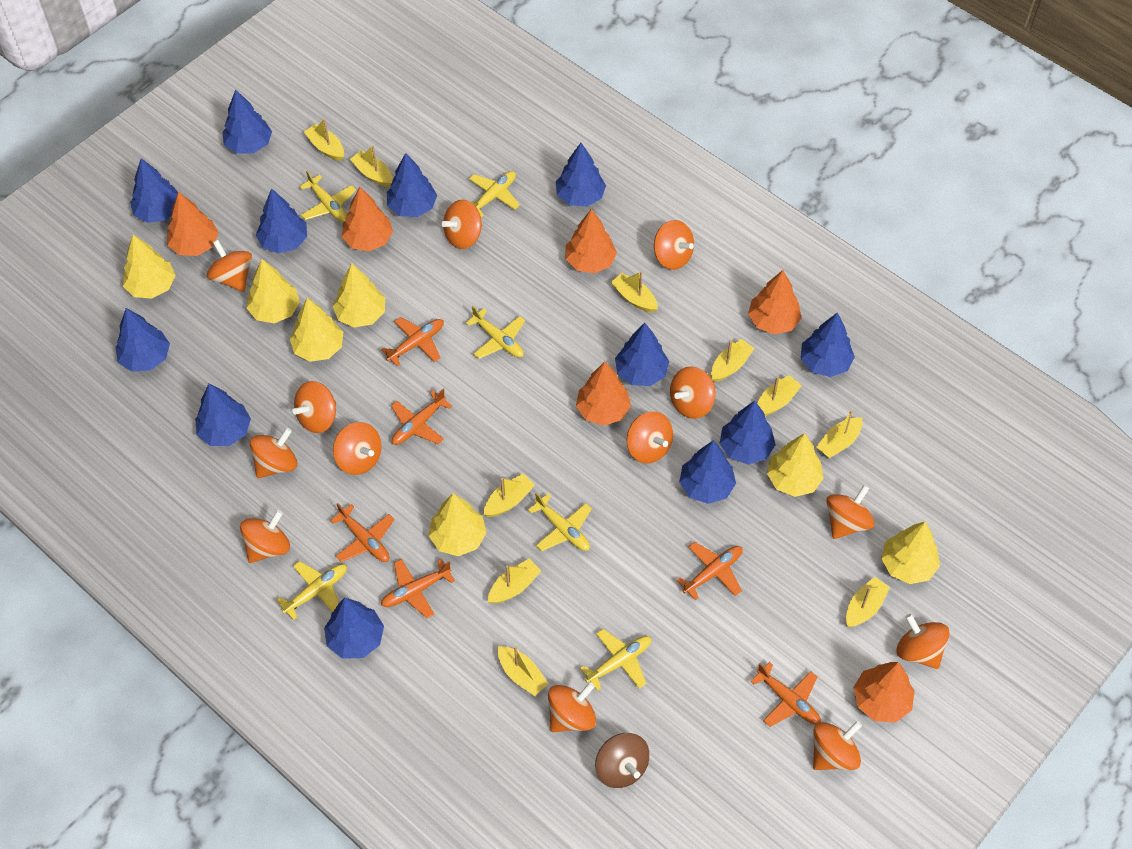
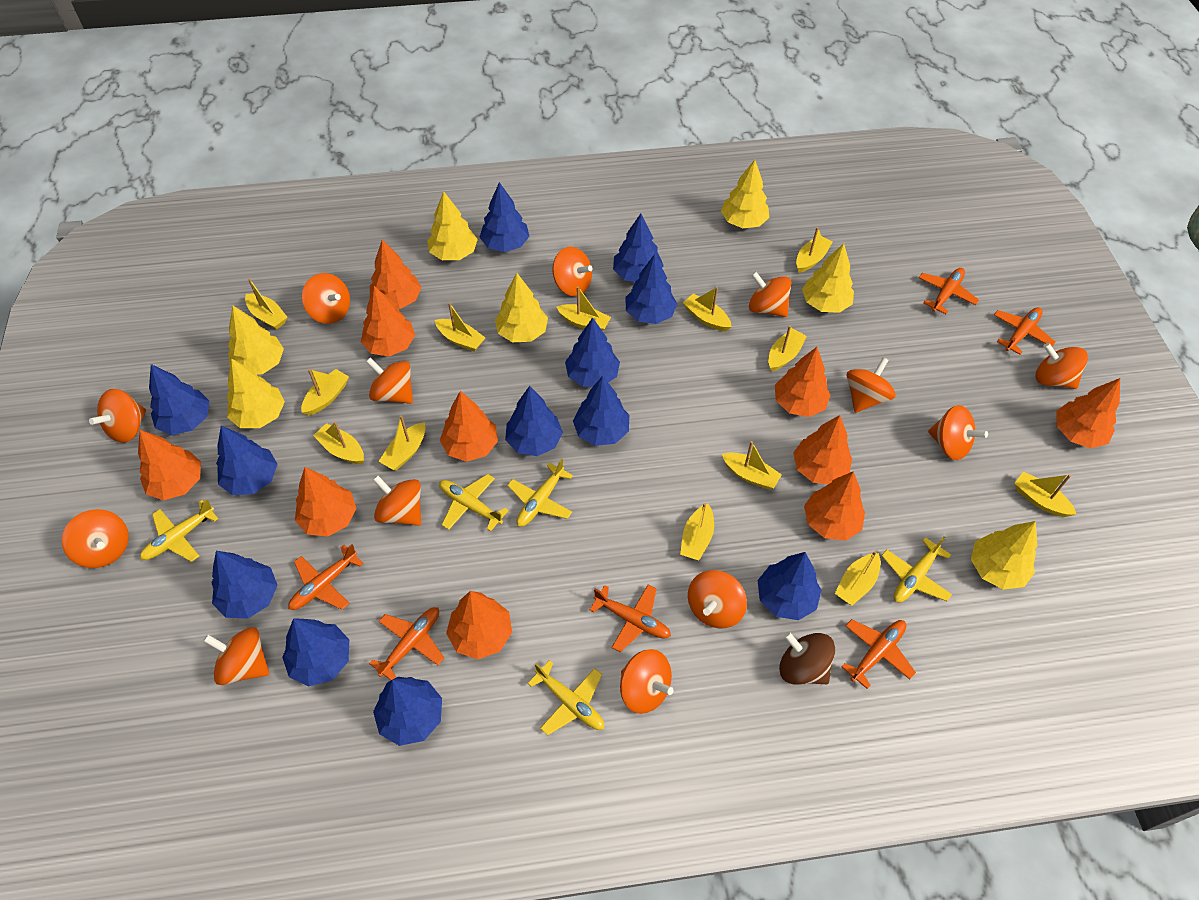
orange tree: 6 -> 10
yellow boat: 10 -> 13
yellow plane: 6 -> 5

